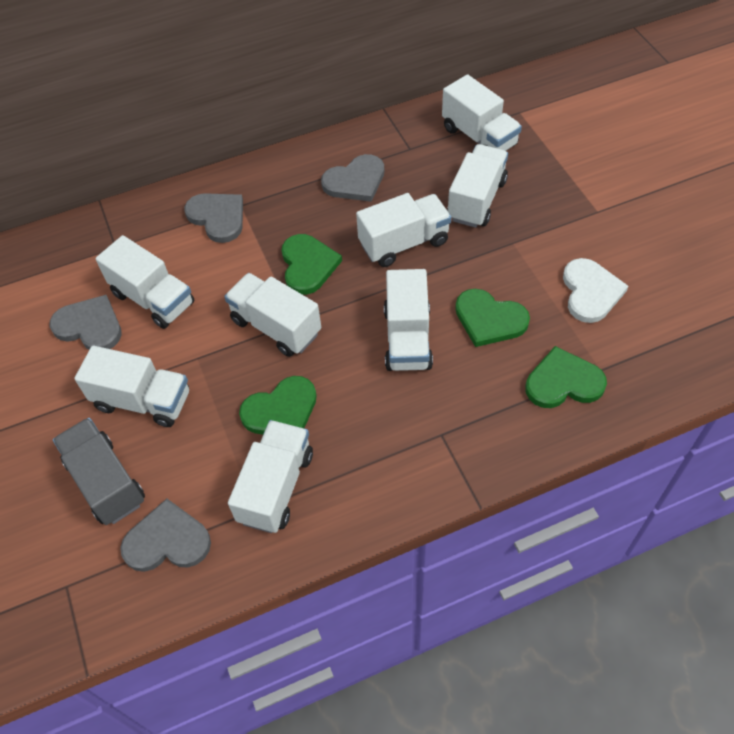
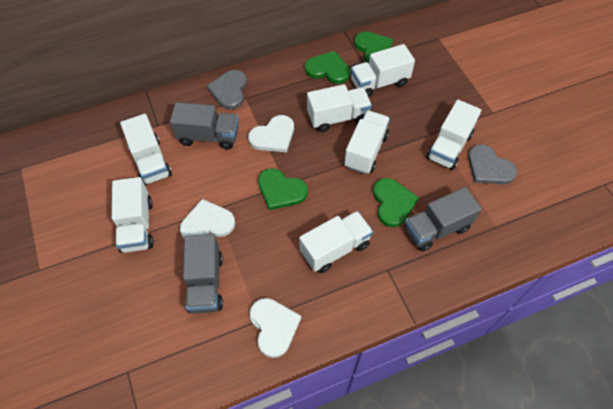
grey heart: 4 -> 2
grey truck: 1 -> 3
white heart: 1 -> 3
white truck: 8 -> 7

